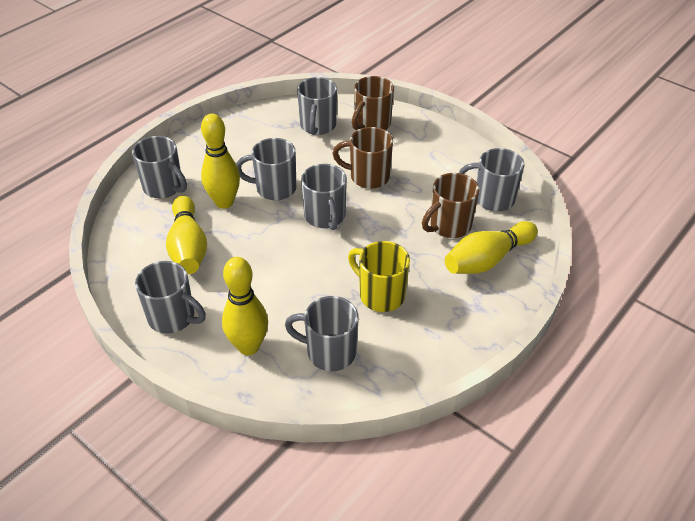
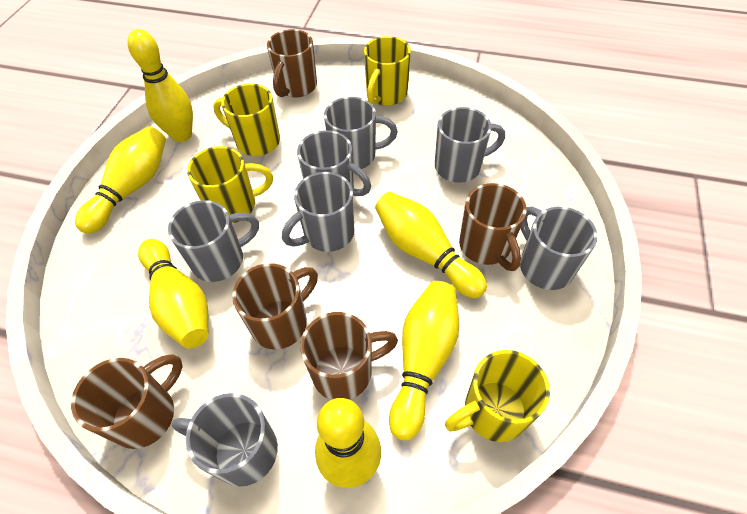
brown mug: 3 -> 5
yellow bowling pin: 4 -> 6
yellow mug: 1 -> 4

